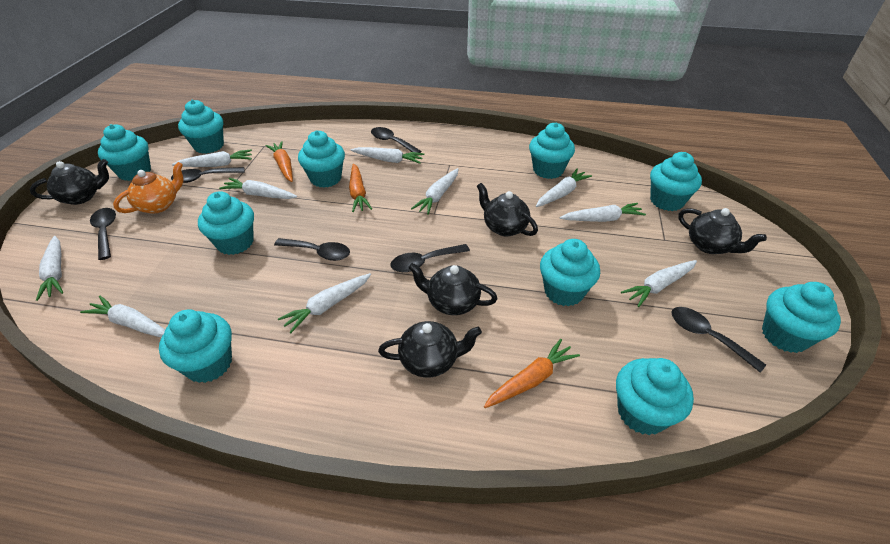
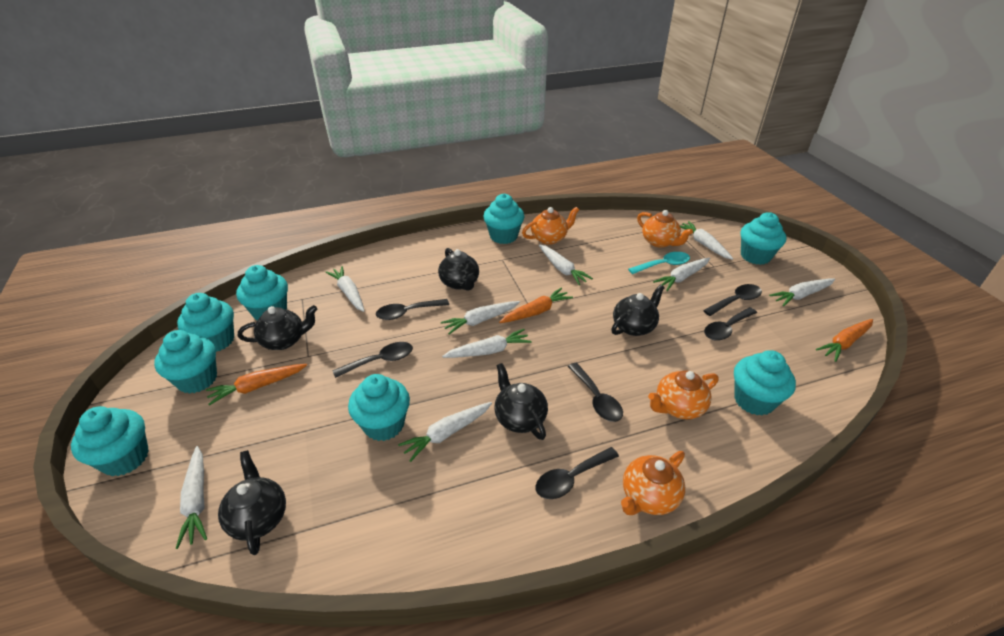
orange teapot: 1 -> 4
turquoise cupcake: 10 -> 8
turquoise spoon: 0 -> 1
white carrot: 10 -> 9

